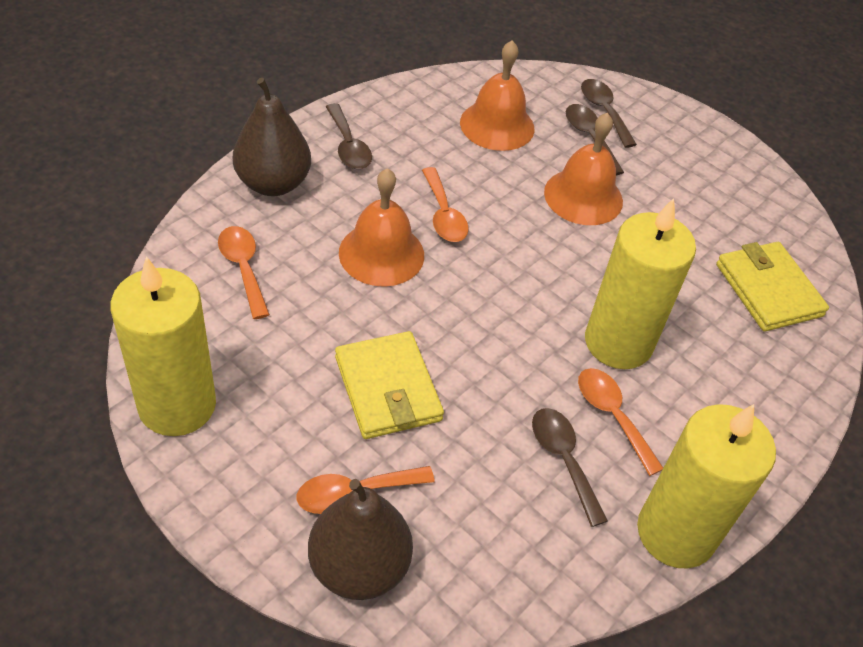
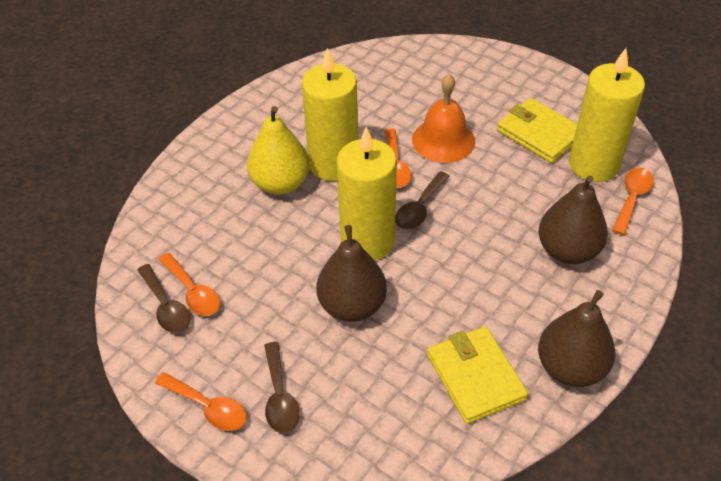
brown pear: 2 -> 3
brown spoon: 4 -> 3
orange bell: 3 -> 1
yellow pear: 0 -> 1

